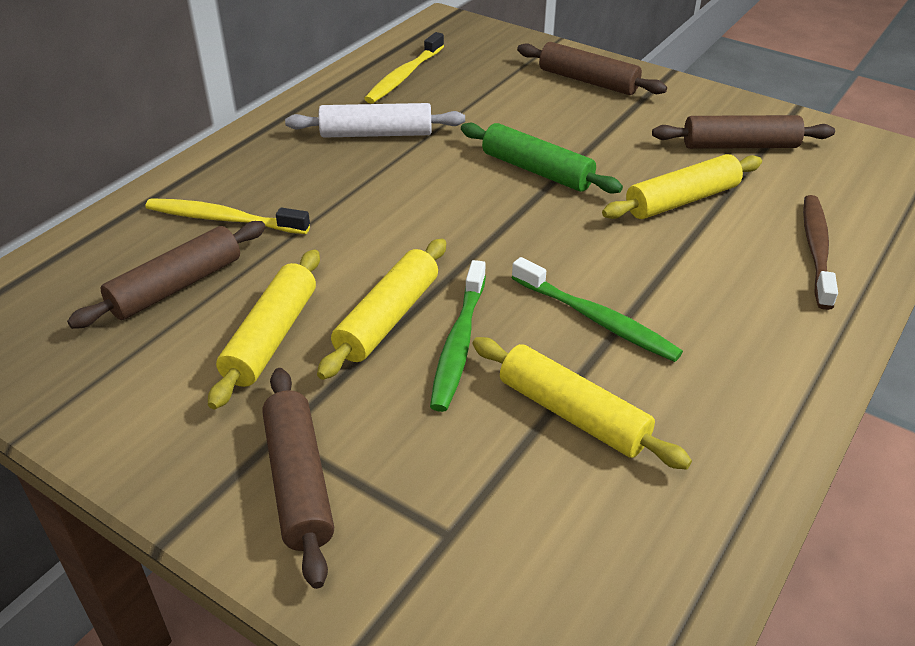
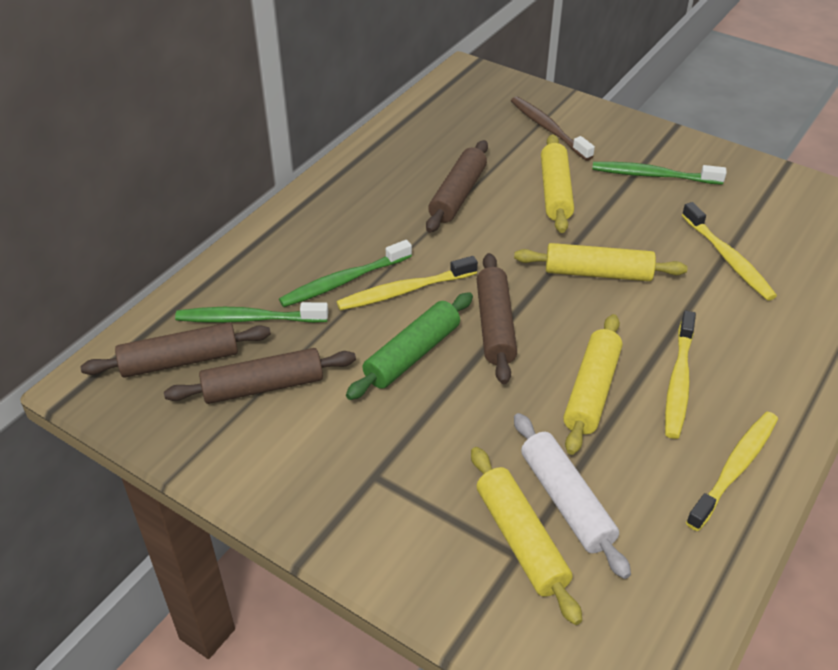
green toothbrush: 2 -> 3
yellow toothbrush: 2 -> 4

